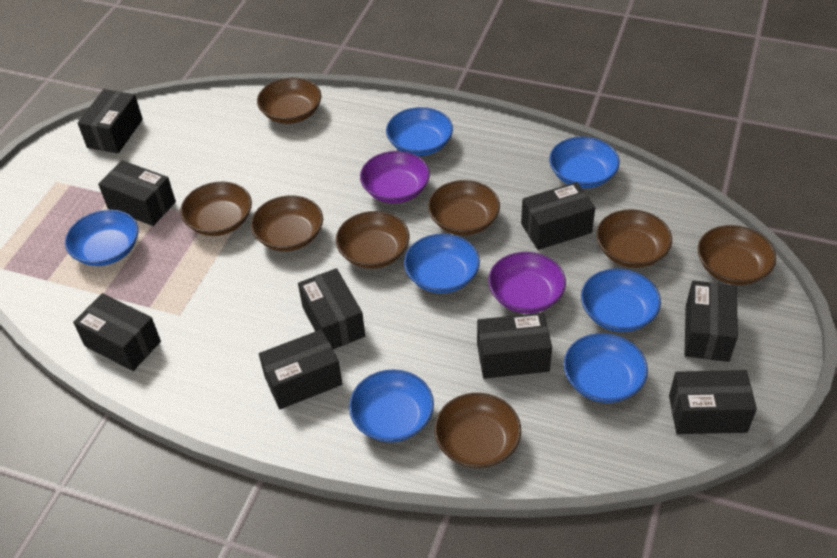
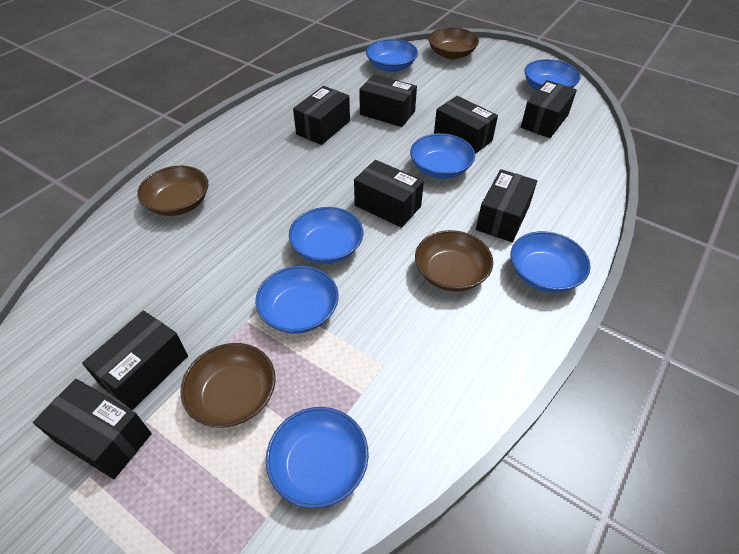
black box: 9 -> 8
brown bowl: 8 -> 4
purple bowl: 2 -> 0

